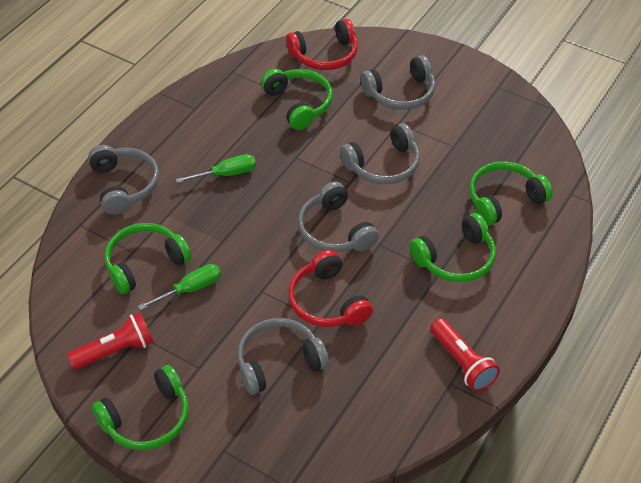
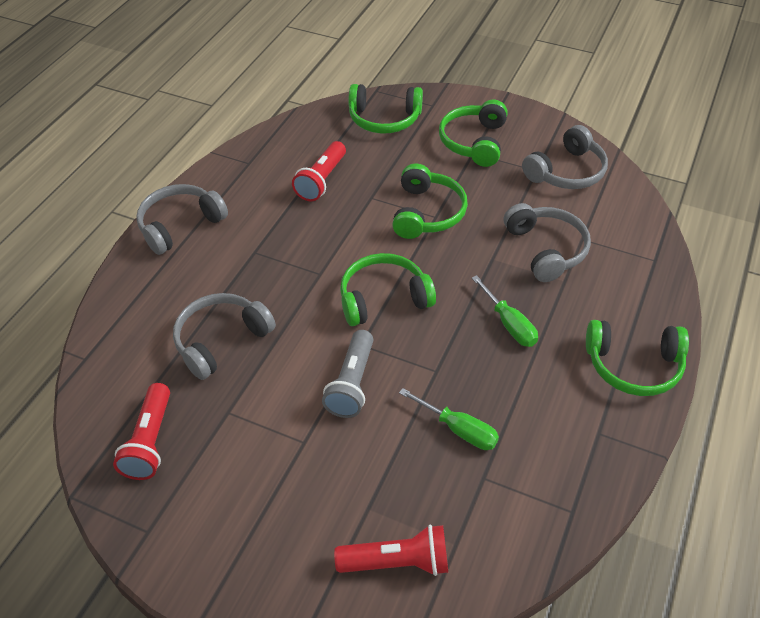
grey flashlight: 0 -> 1
grey headphones: 5 -> 4
red flashlight: 2 -> 3
red headphones: 2 -> 0

